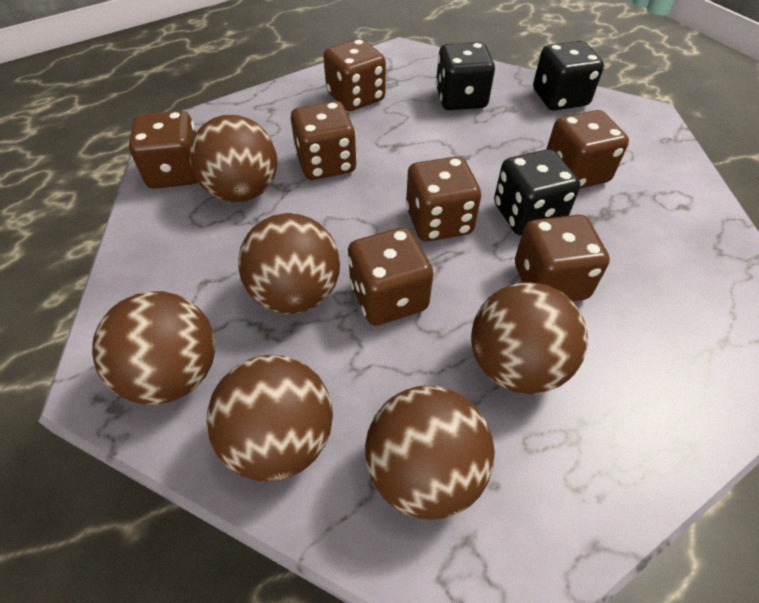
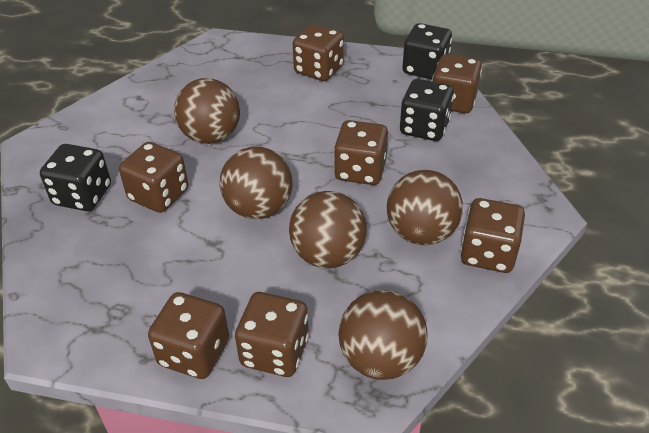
brown ball: 6 -> 5

